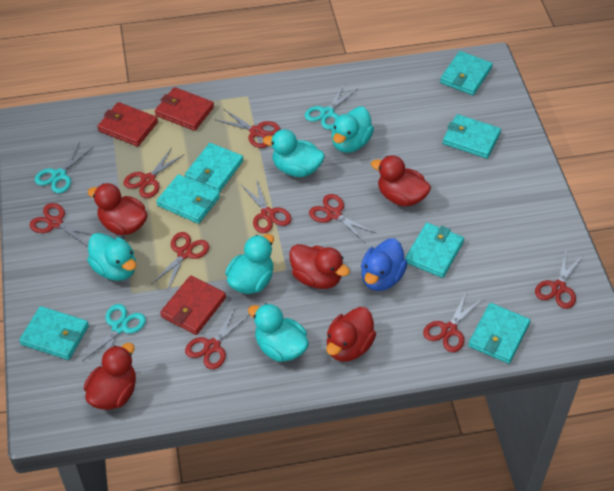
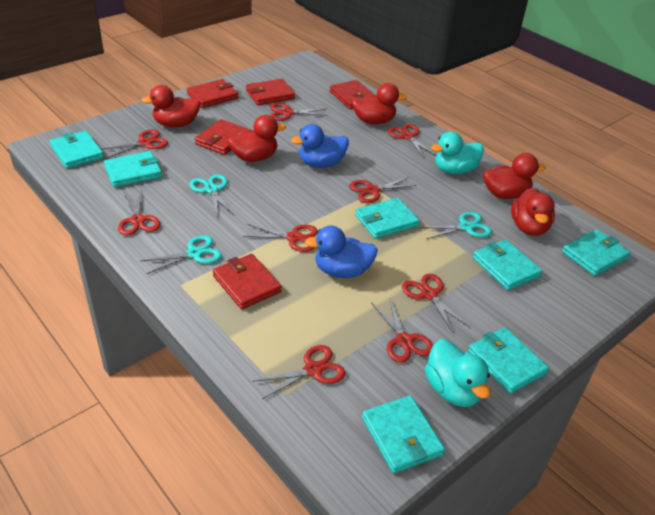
blue duck: 1 -> 2
red wallet: 3 -> 5
turquoise duck: 5 -> 2

